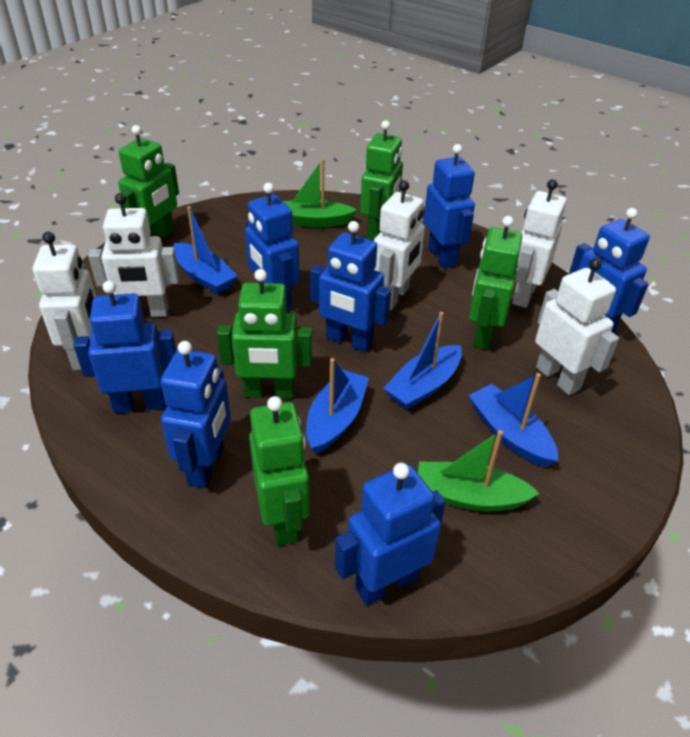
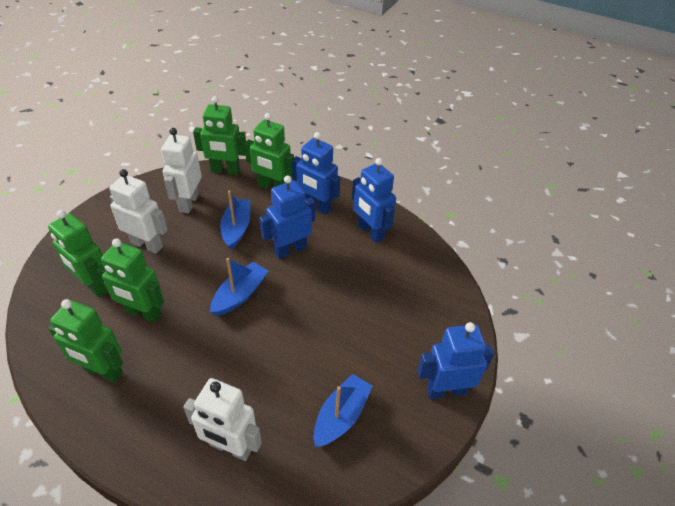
blue boat: 4 -> 3
blue robot: 7 -> 4
green boat: 2 -> 0
white robot: 5 -> 3

